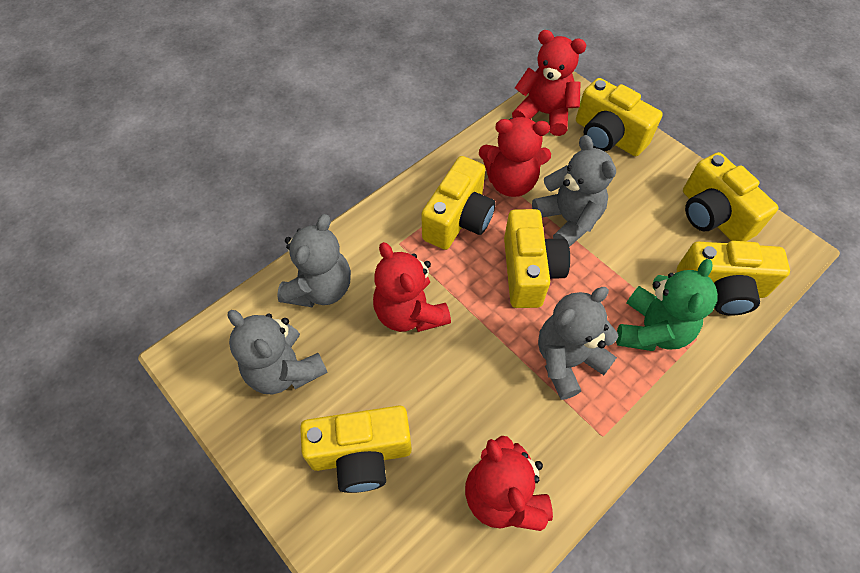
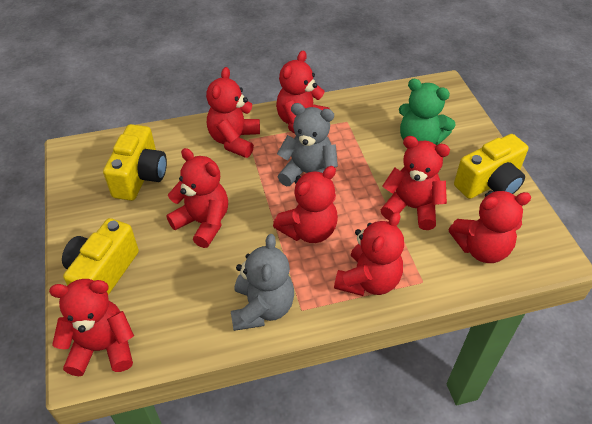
grey teddy bear: 4 -> 2
red teddy bear: 4 -> 8
yellow camera: 6 -> 3

